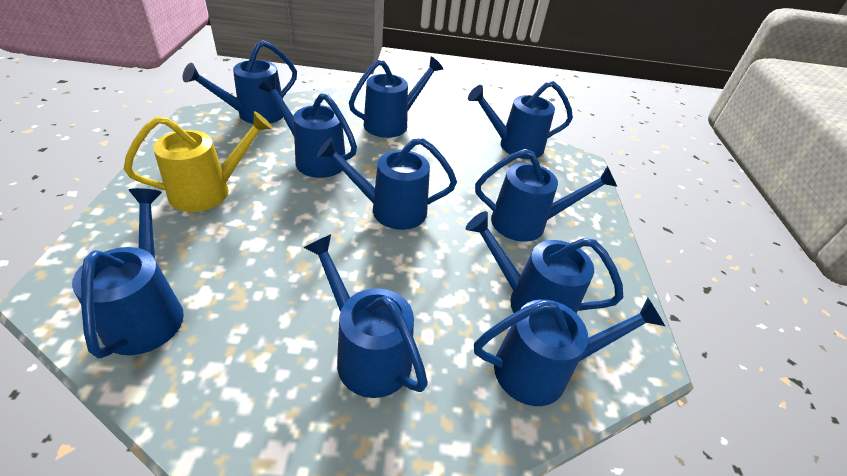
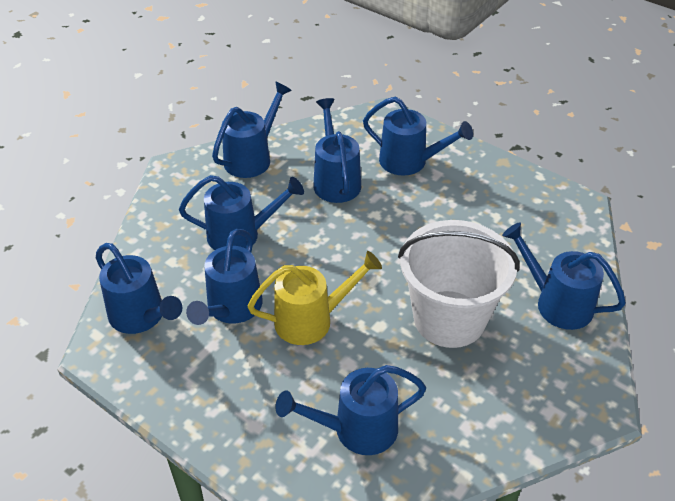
blue watering can: 10 -> 8
white bucket: 0 -> 1

